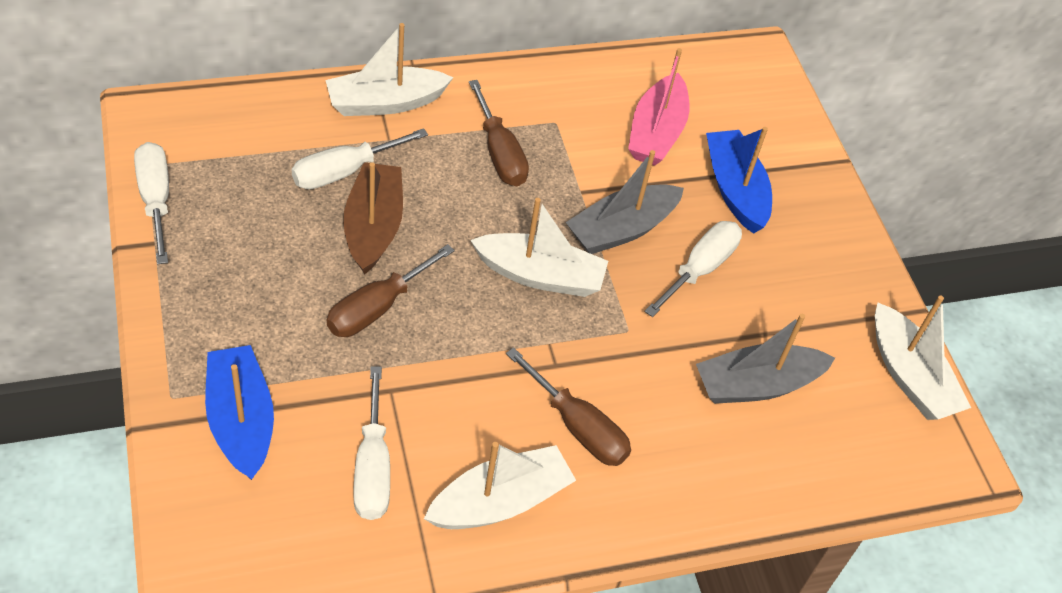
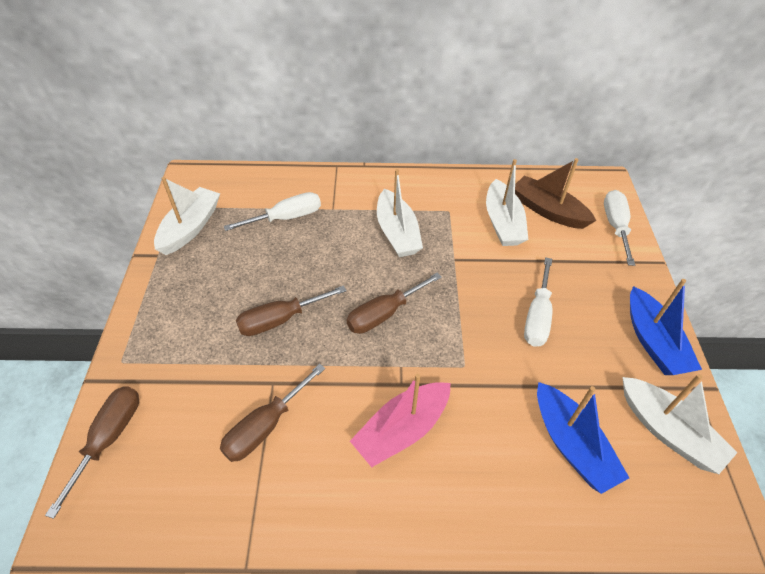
brown screwdriver: 3 -> 4
grey boat: 2 -> 0
white screwdriver: 4 -> 3

